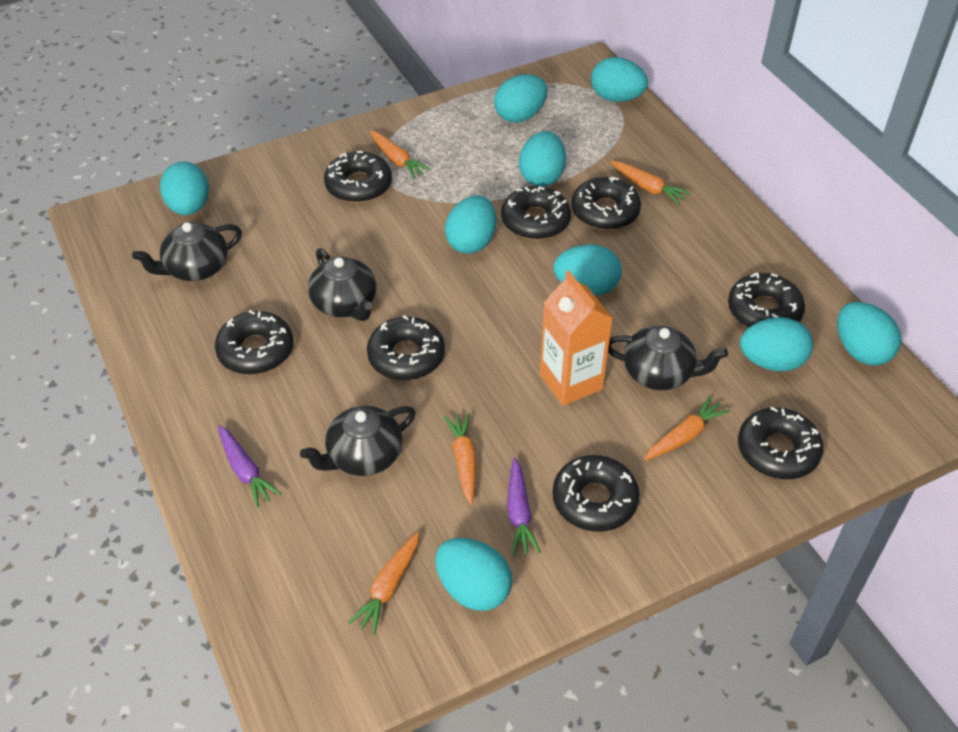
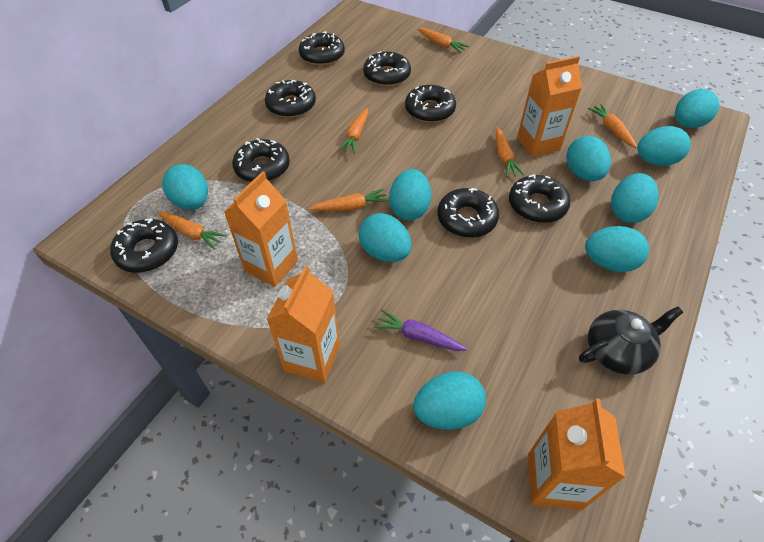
black teapot: 4 -> 1
orange carrot: 5 -> 6
orange carton: 1 -> 4
purple carrot: 2 -> 1

